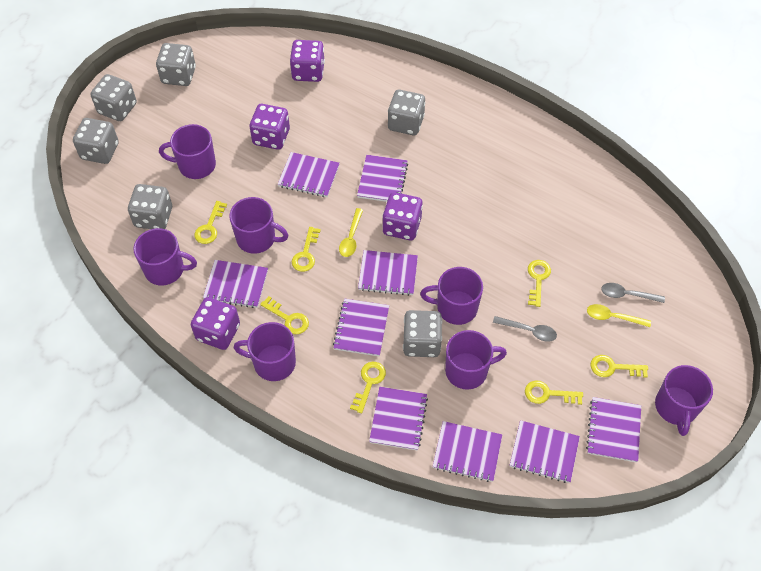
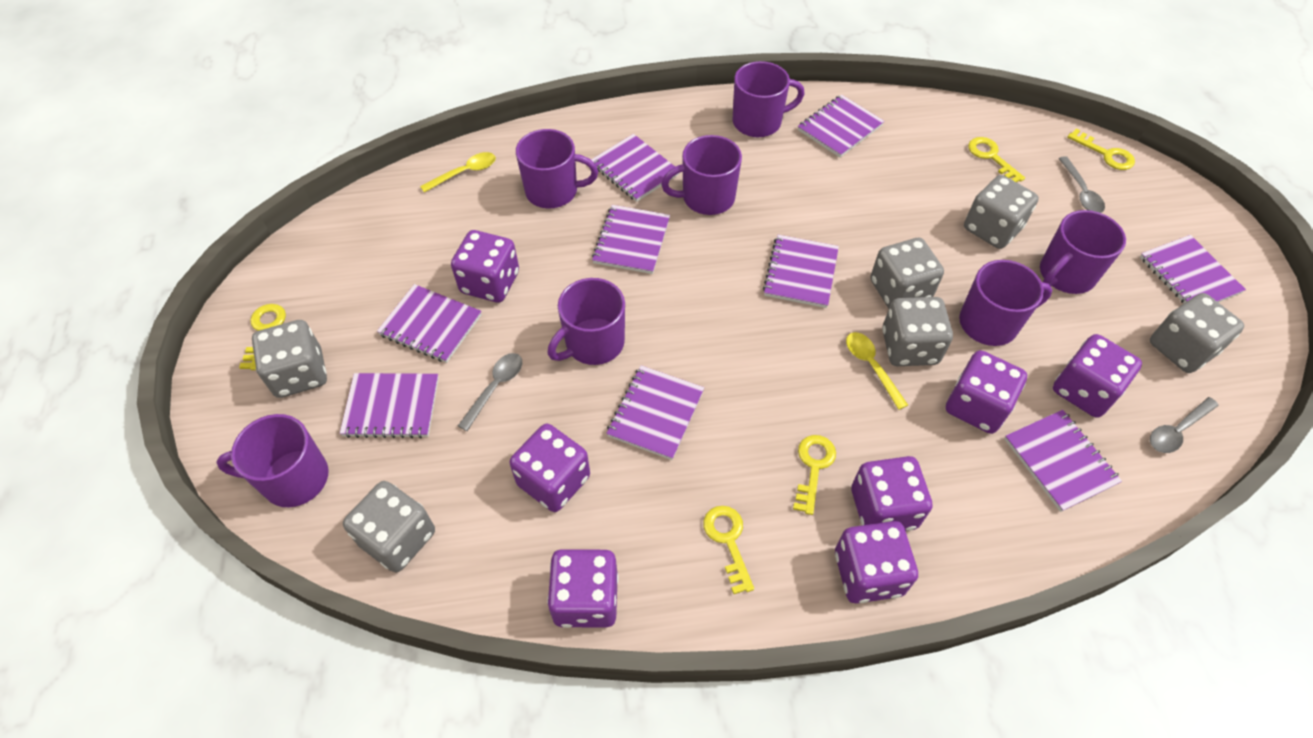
grey spoon: 2 -> 3
purple dice: 4 -> 7
yellow key: 7 -> 5

